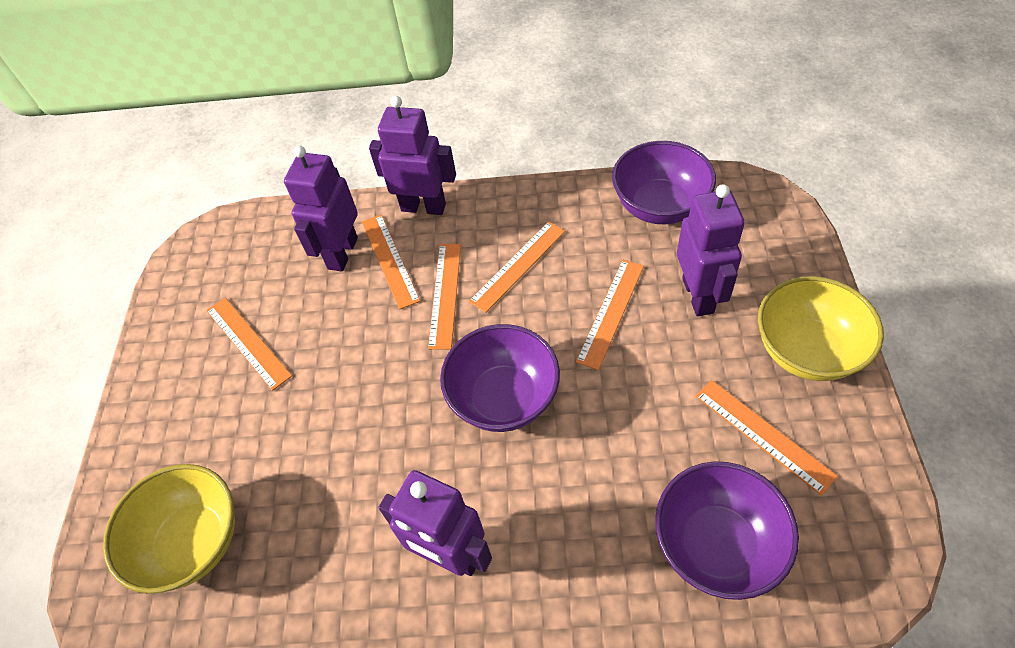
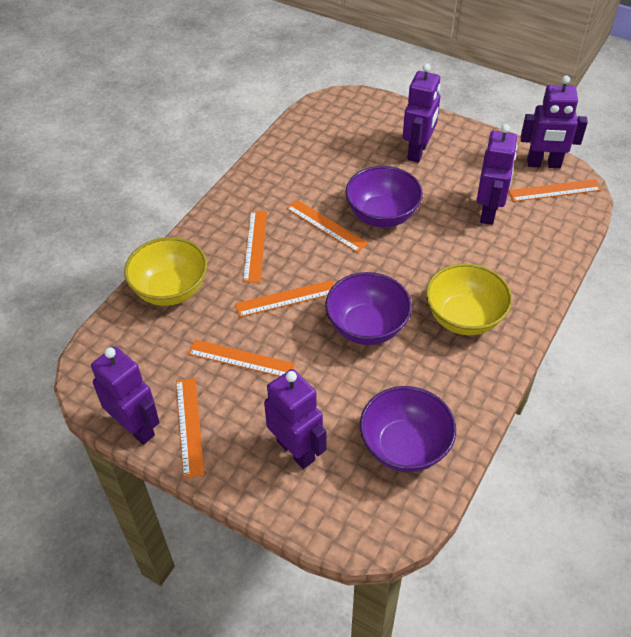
purple robot: 4 -> 5

